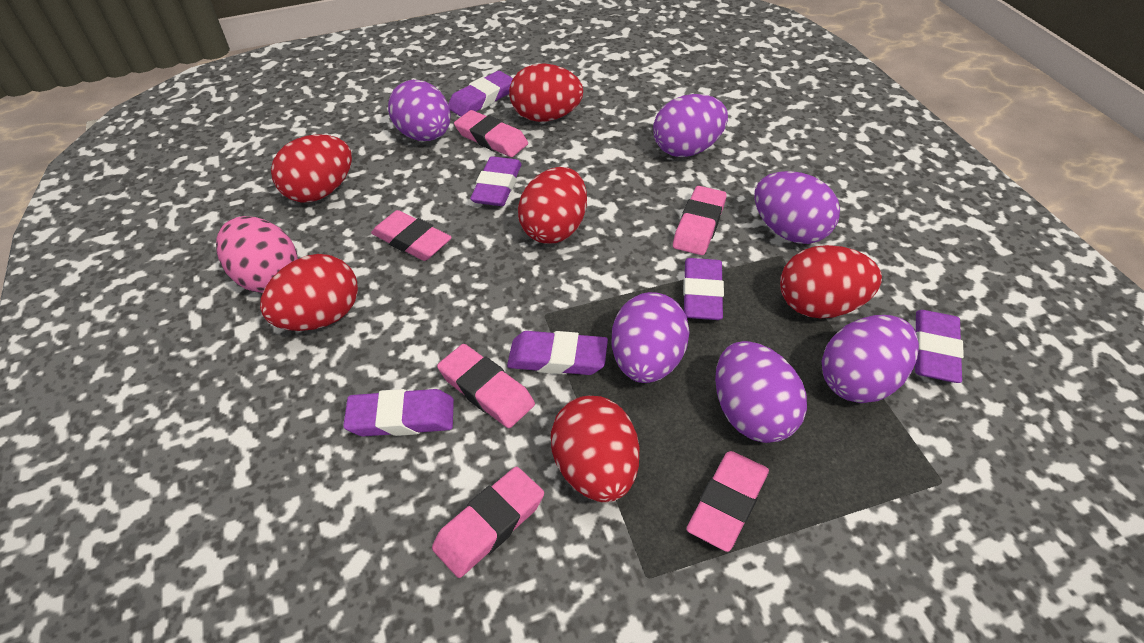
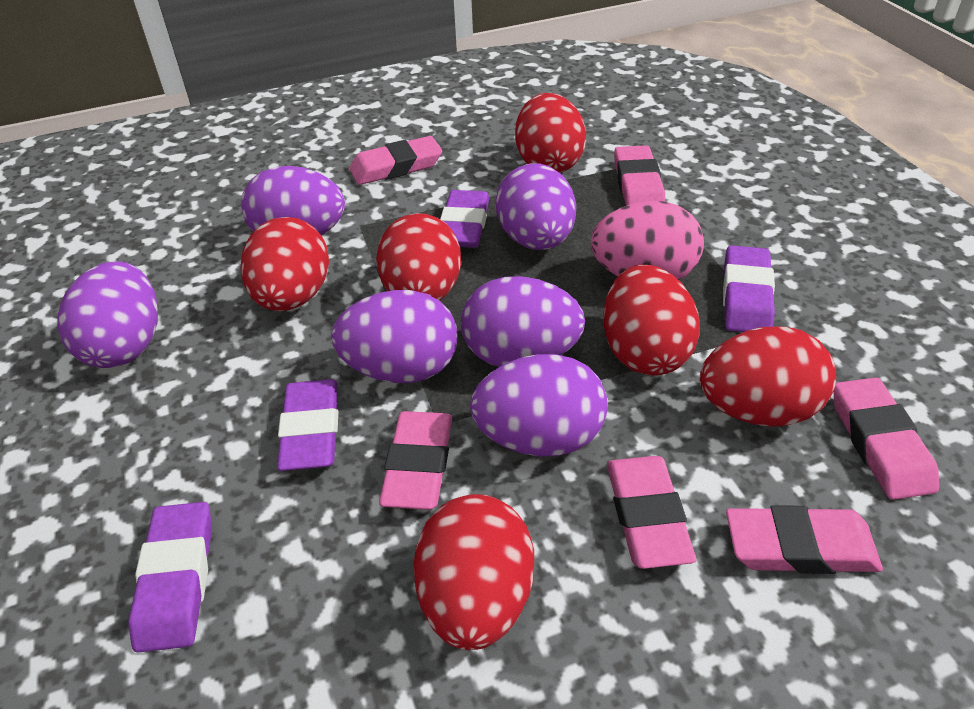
purple eraser: 6 -> 4

